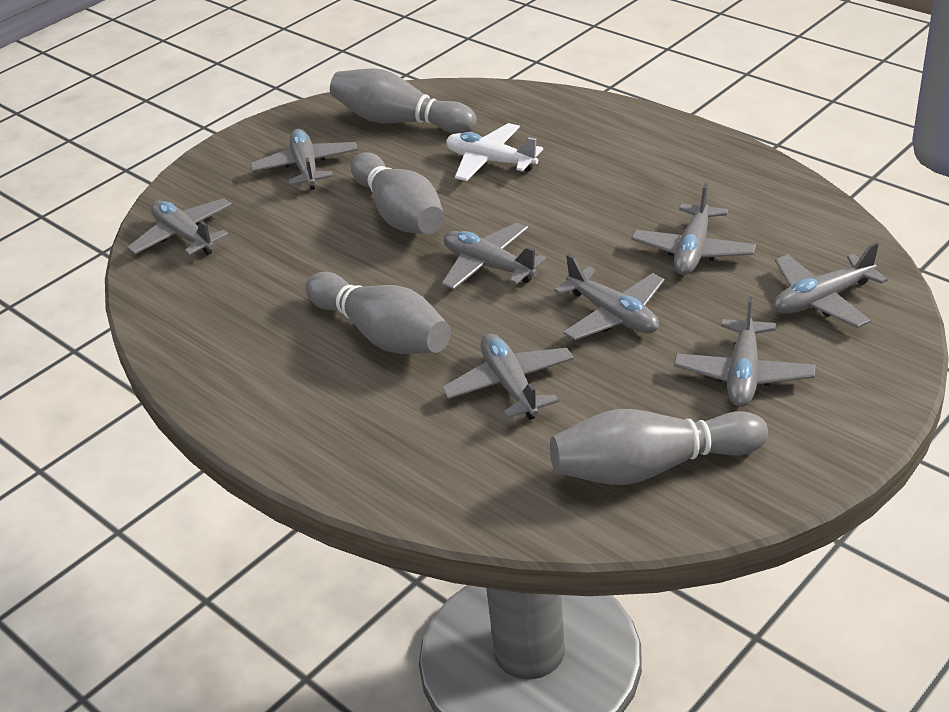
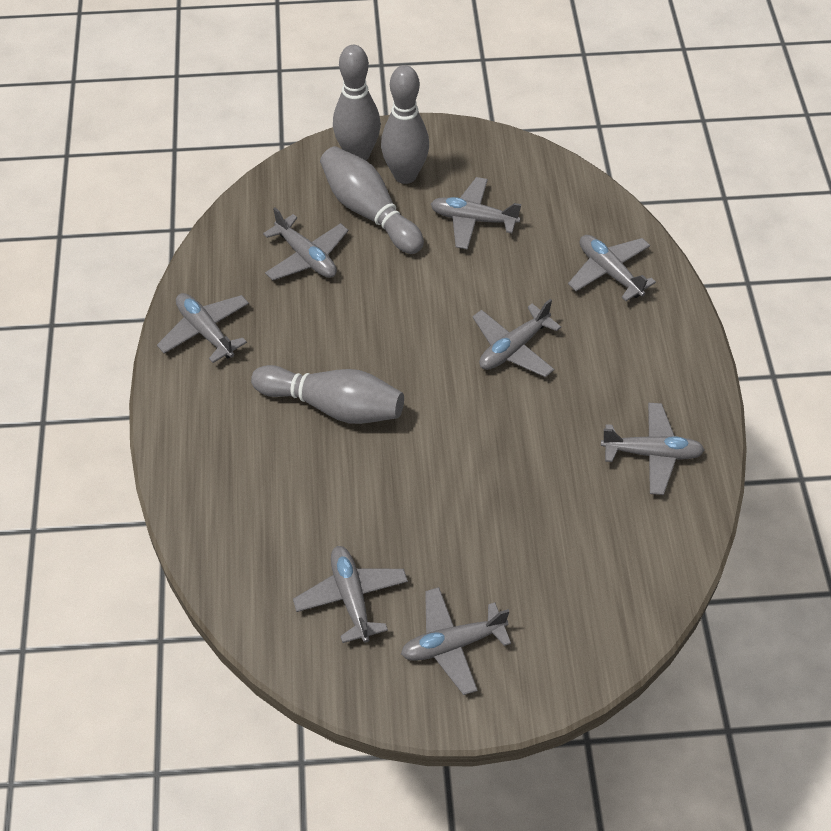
white plane: 1 -> 0

